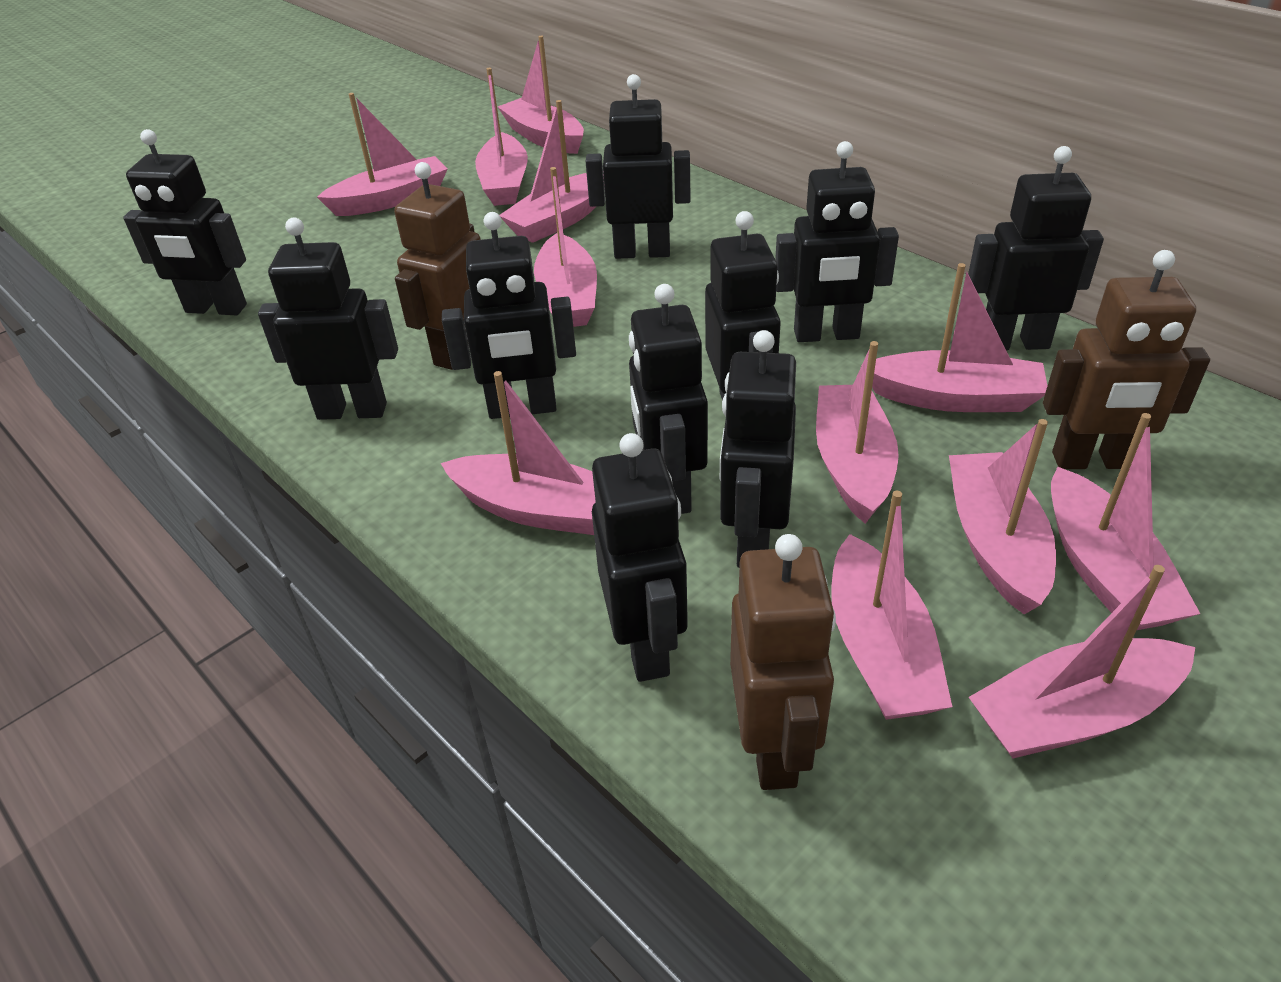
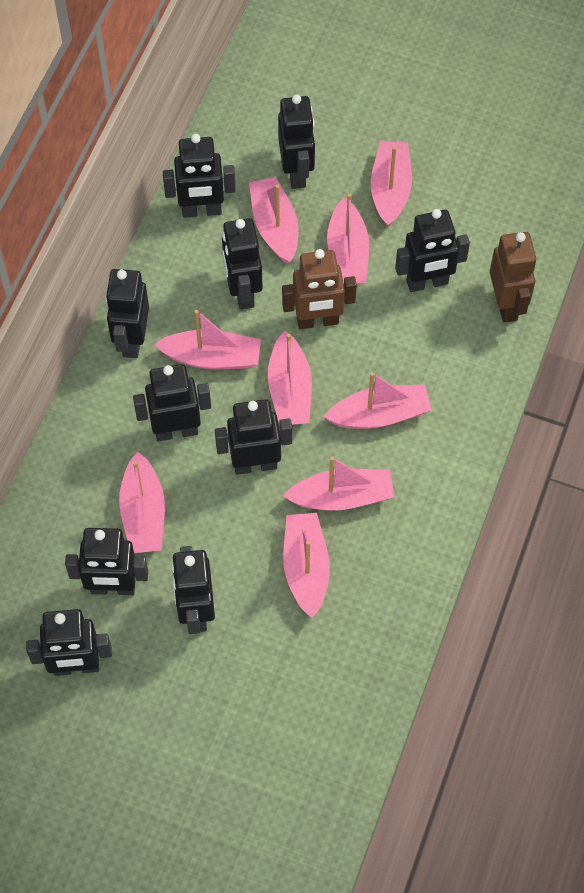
brown robot: 3 -> 2
pink boat: 12 -> 9

